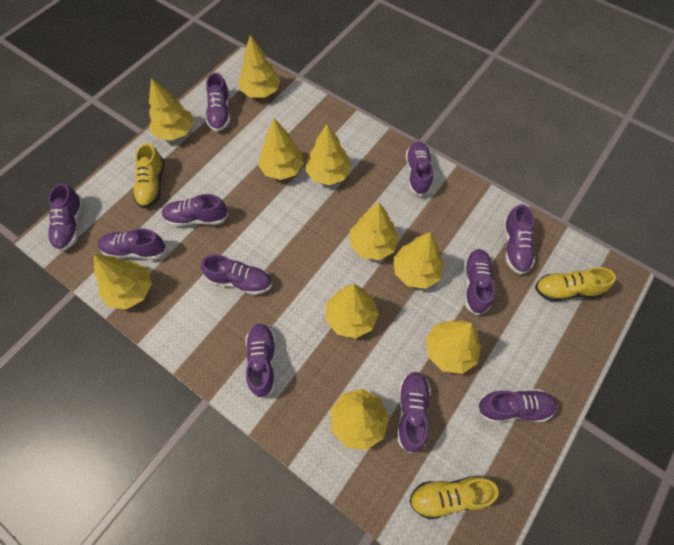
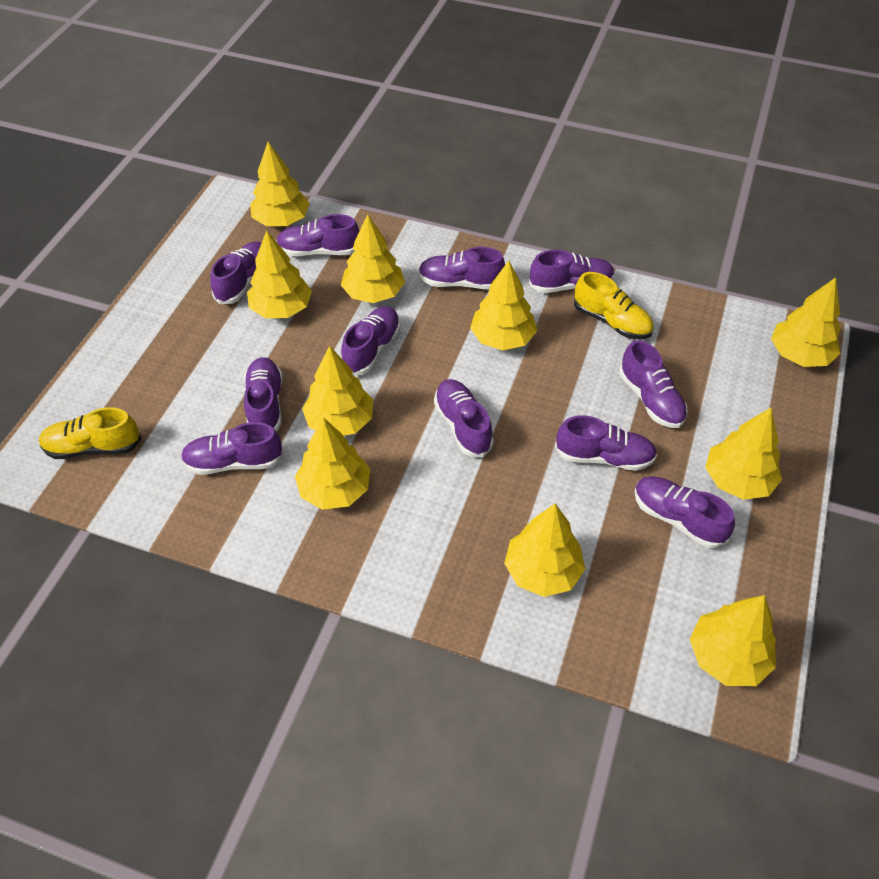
yellow shoe: 3 -> 2

